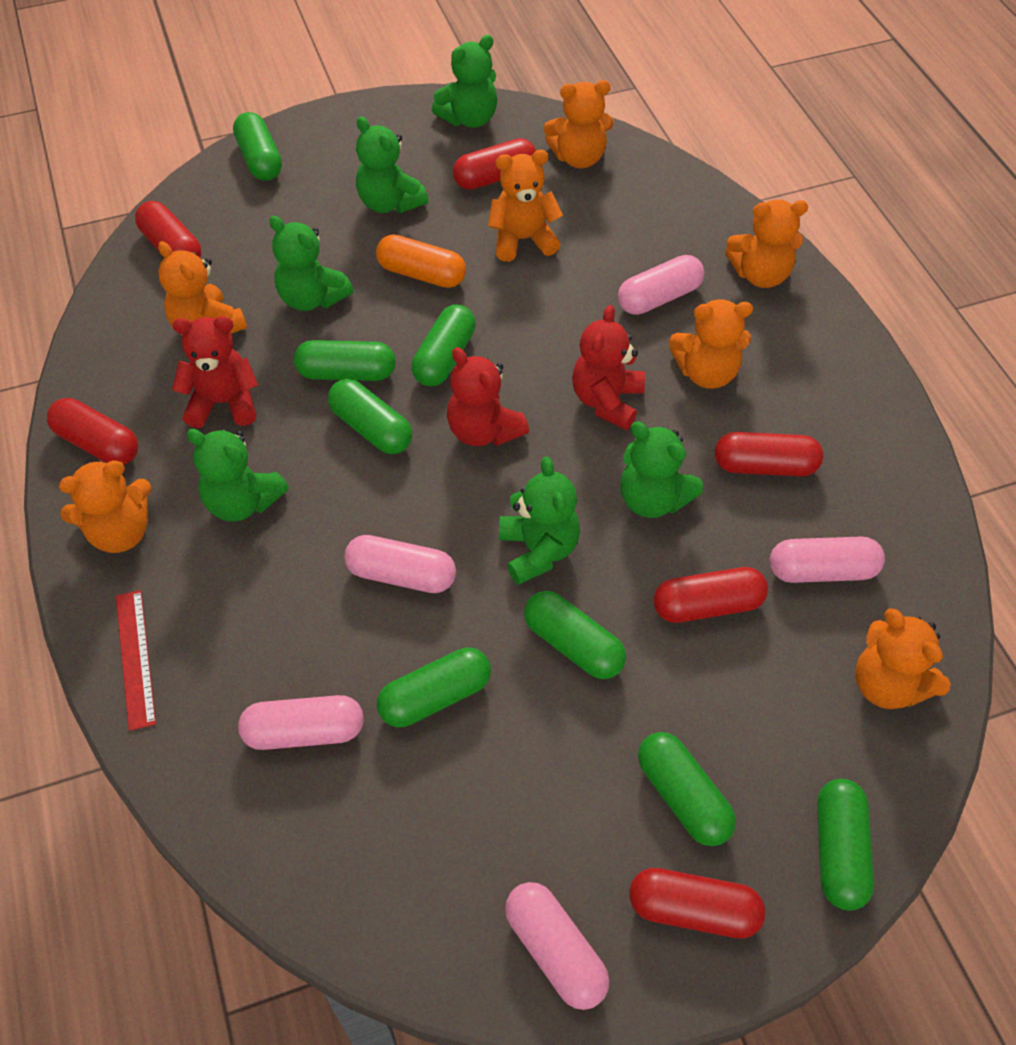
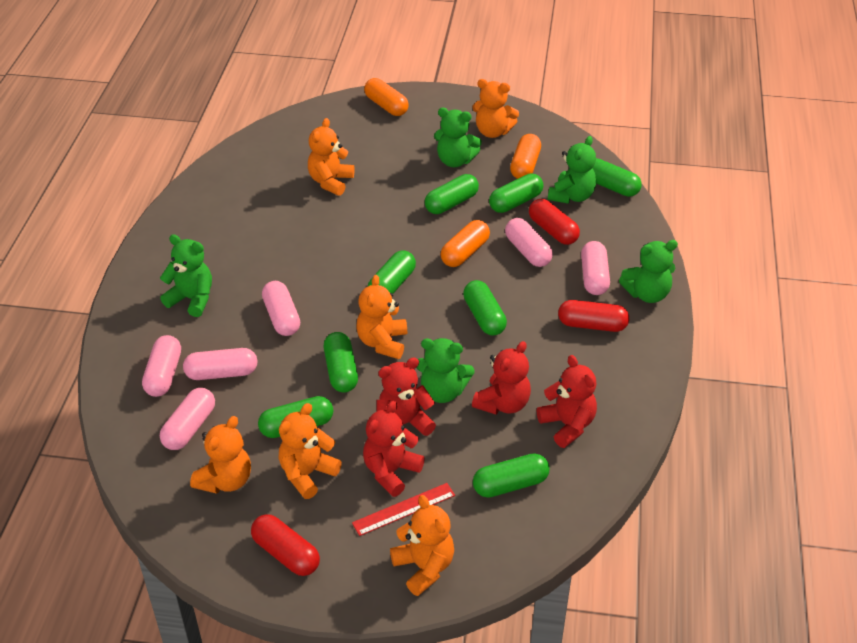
green teddy bear: 6 -> 5
orange capsule: 1 -> 3
orange teddy bear: 7 -> 6
pink capsule: 5 -> 6
red capsule: 6 -> 3
red teddy bear: 3 -> 4

